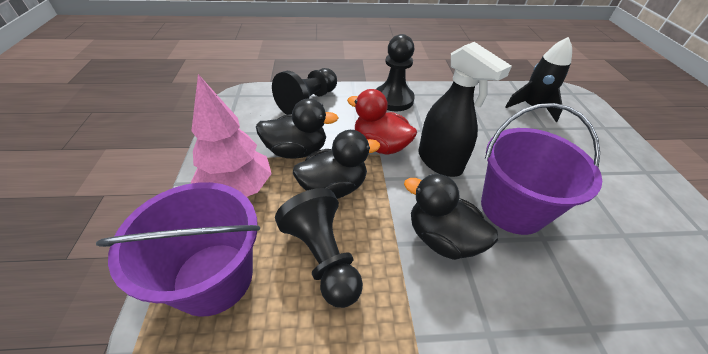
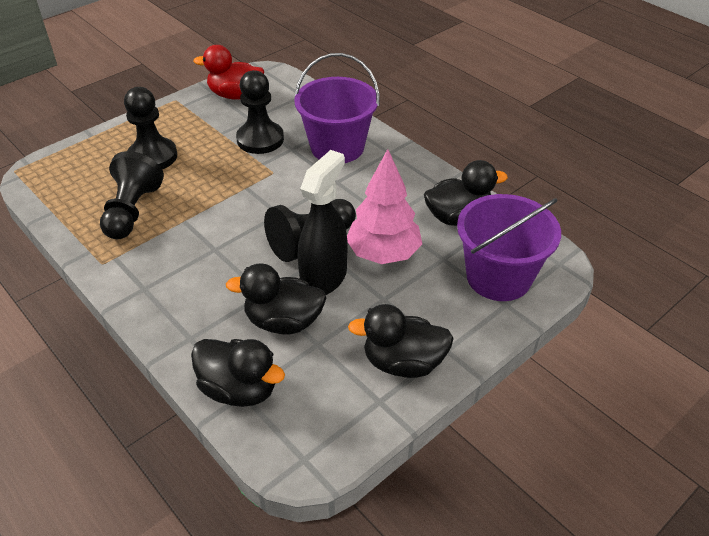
black duck: 3 -> 4
black pawn: 3 -> 4
black rocket: 1 -> 0

